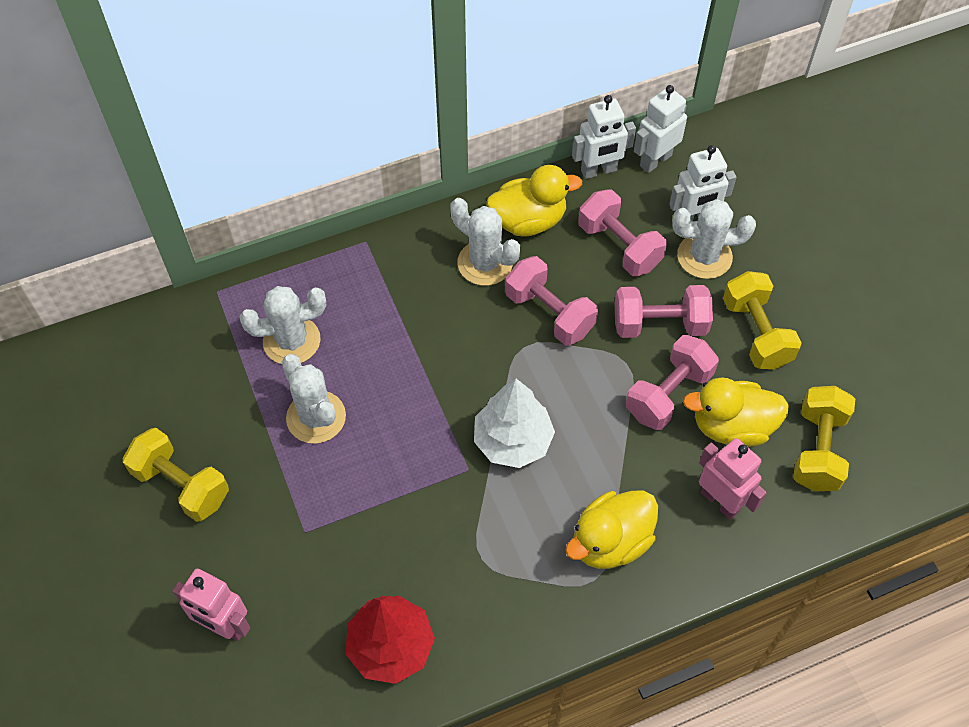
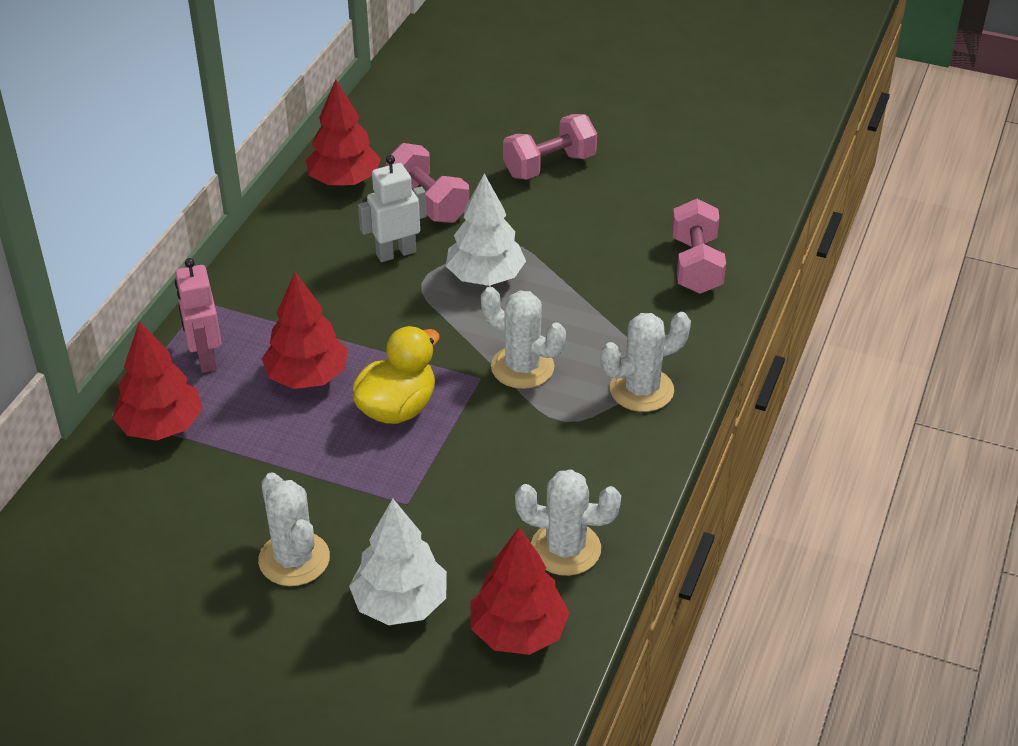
pink dumbbell: 4 -> 3
pink robot: 2 -> 1
red tree: 1 -> 4
white robot: 3 -> 1
white tree: 1 -> 2
yellow duck: 3 -> 1
yellow dumbbell: 3 -> 0

